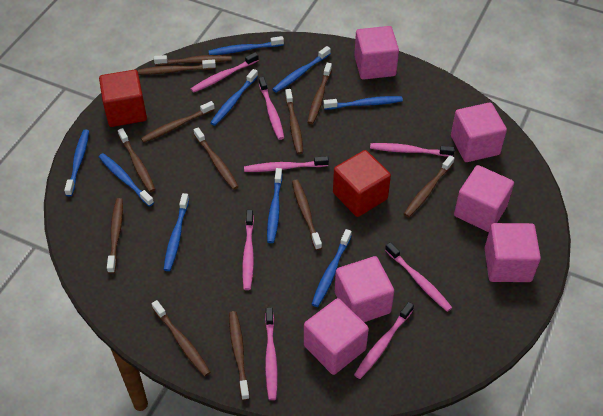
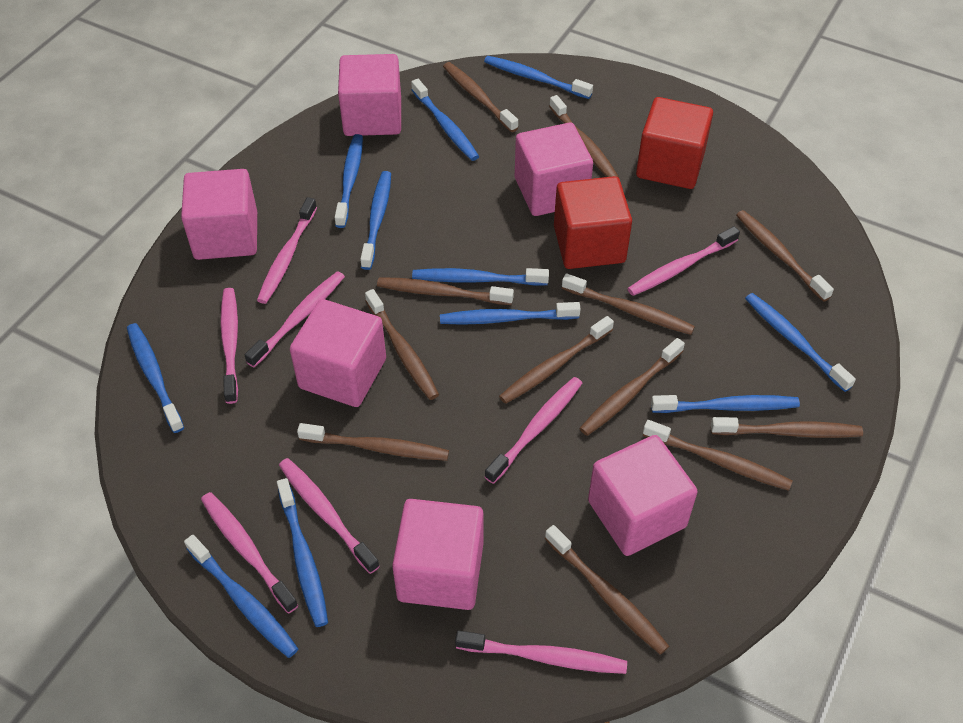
blue toothbrush: 9 -> 11

